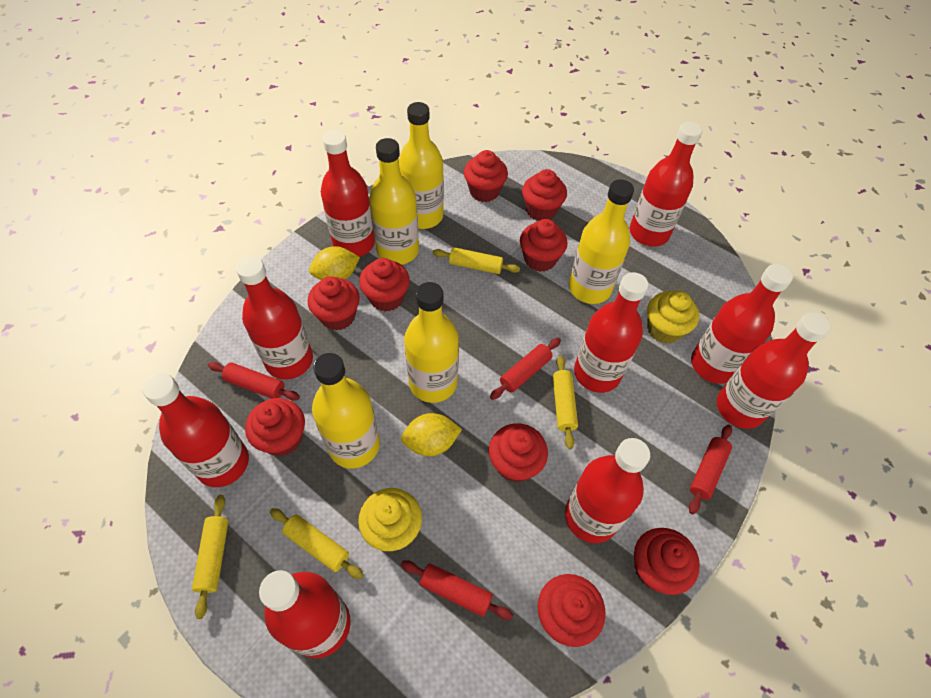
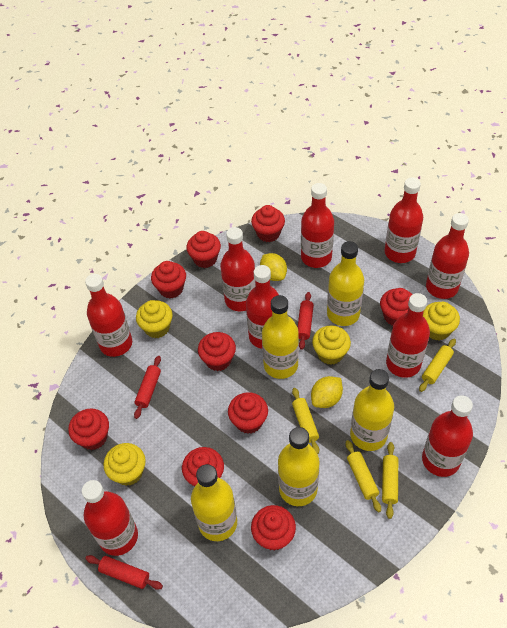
red rolling pin: 4 -> 3
yellow cupcake: 2 -> 4

